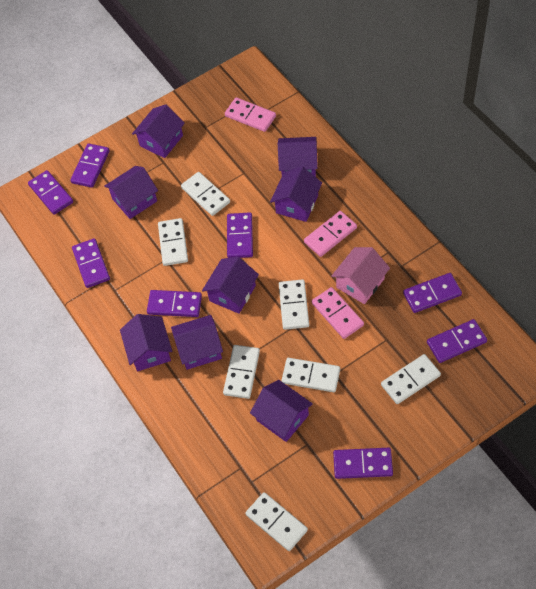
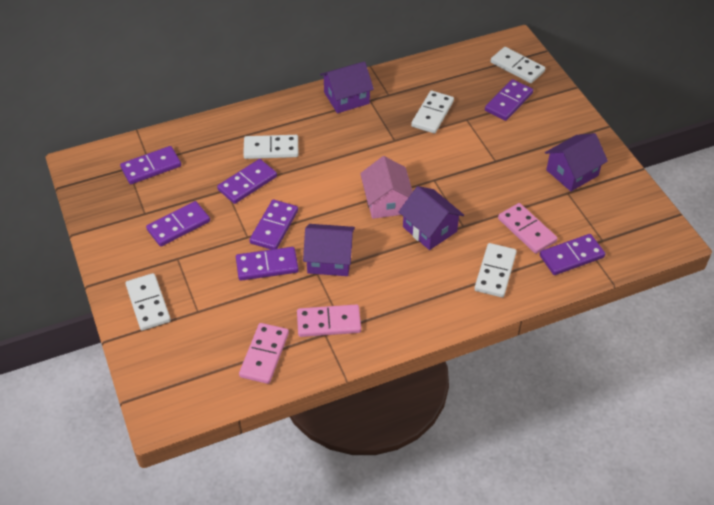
purple domino: 8 -> 7
purple house: 8 -> 4
white domino: 7 -> 5

